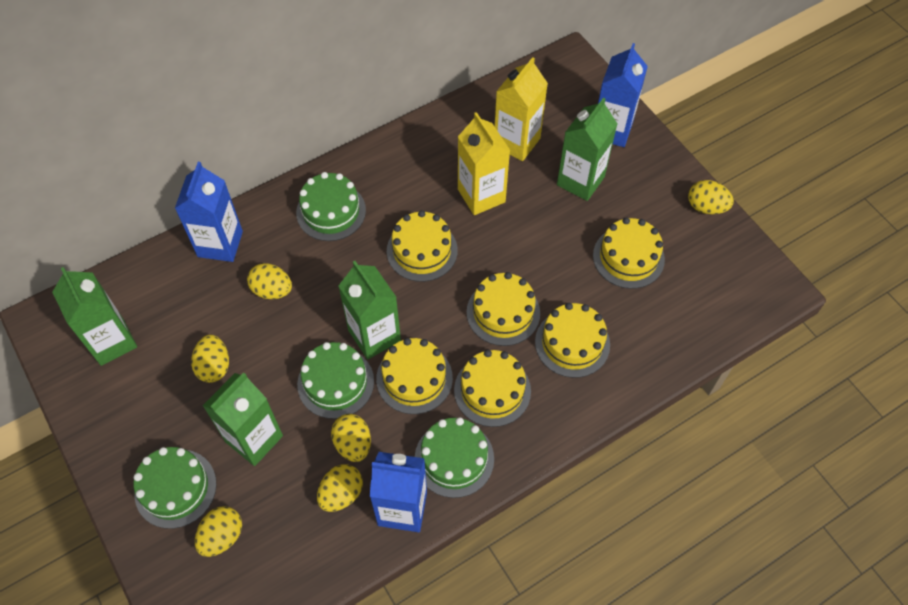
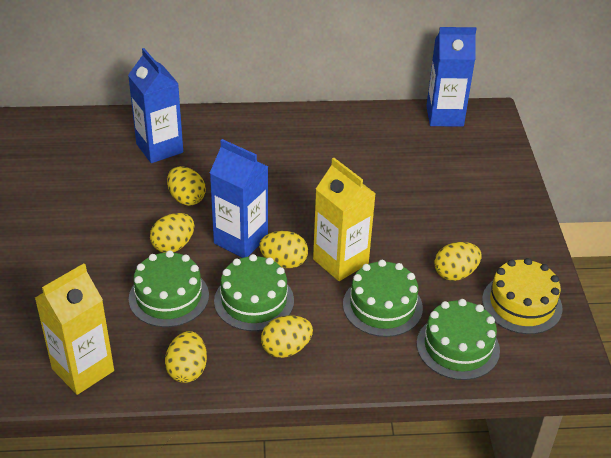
green carton: 4 -> 0
yellow cake: 6 -> 1

